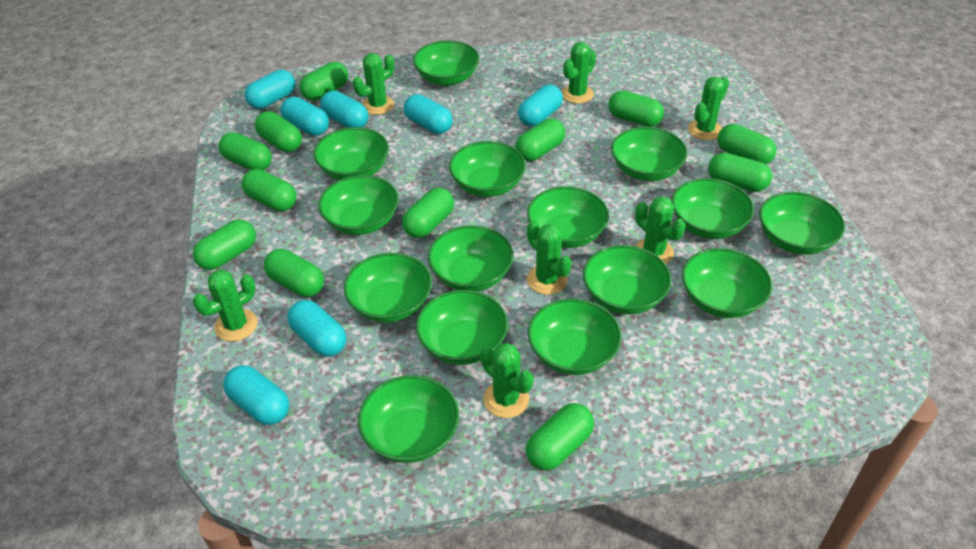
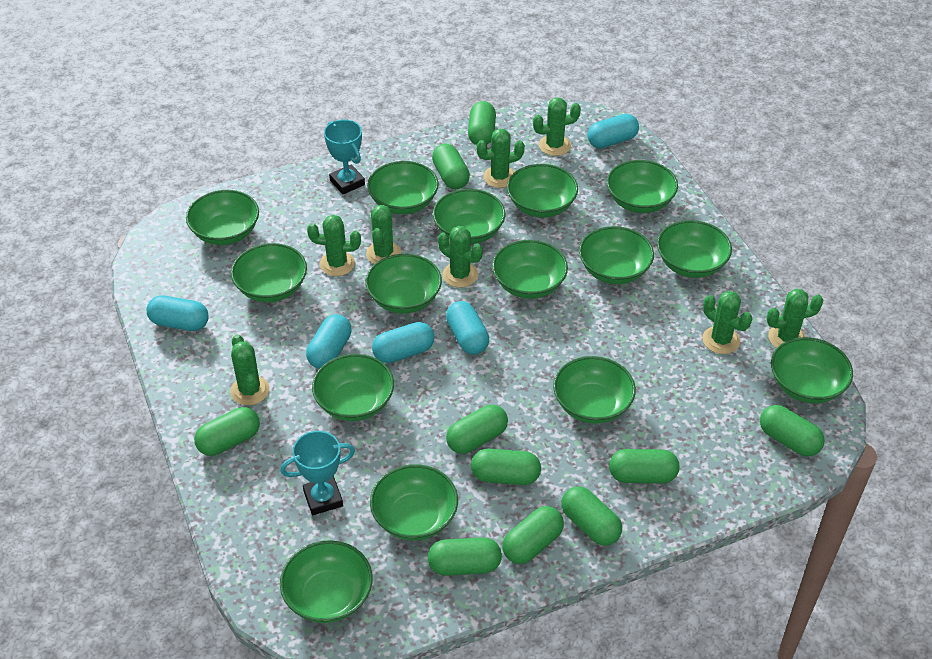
green cactus: 7 -> 8
green capsule: 12 -> 10
turquoise capsule: 7 -> 5
turquoise trophy: 0 -> 2

